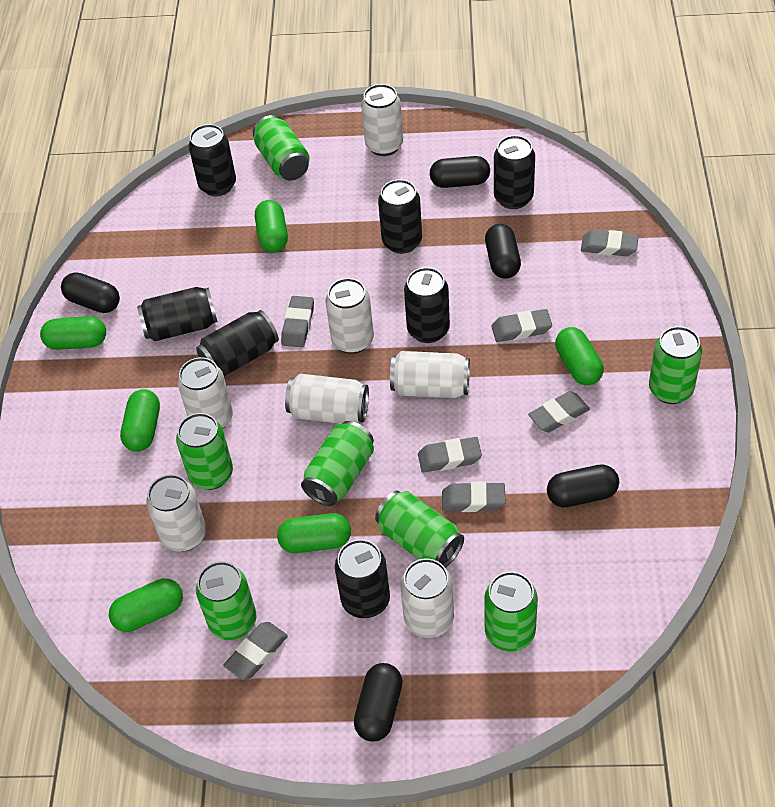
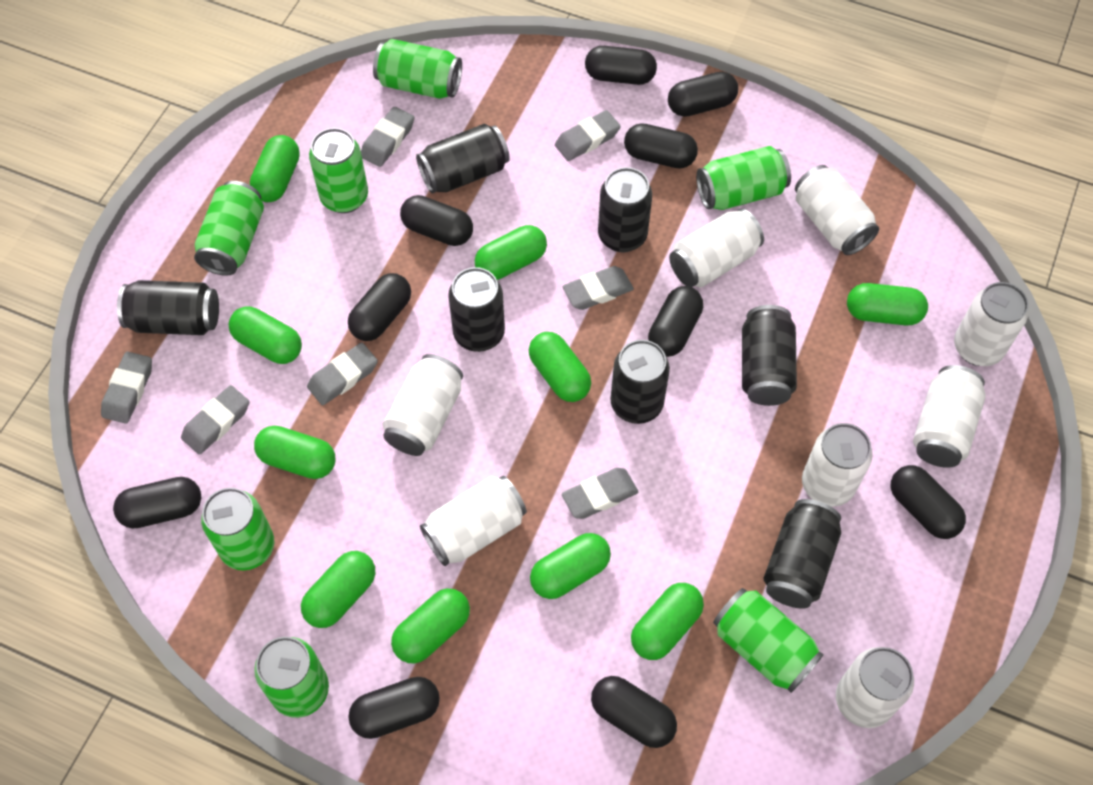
black capsule: 5 -> 10
green capsule: 6 -> 10
white can: 7 -> 8

